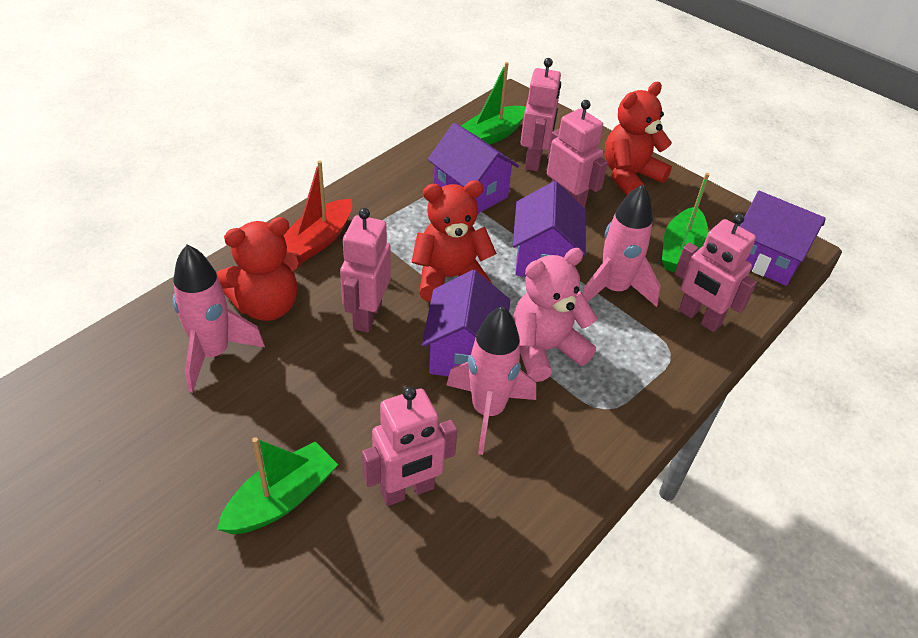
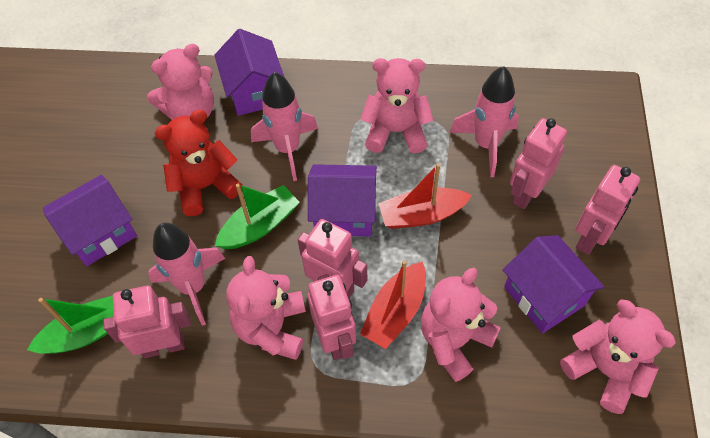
green boat: 3 -> 2
pink teddy bear: 1 -> 5
red boat: 1 -> 2
red teddy bear: 3 -> 1

